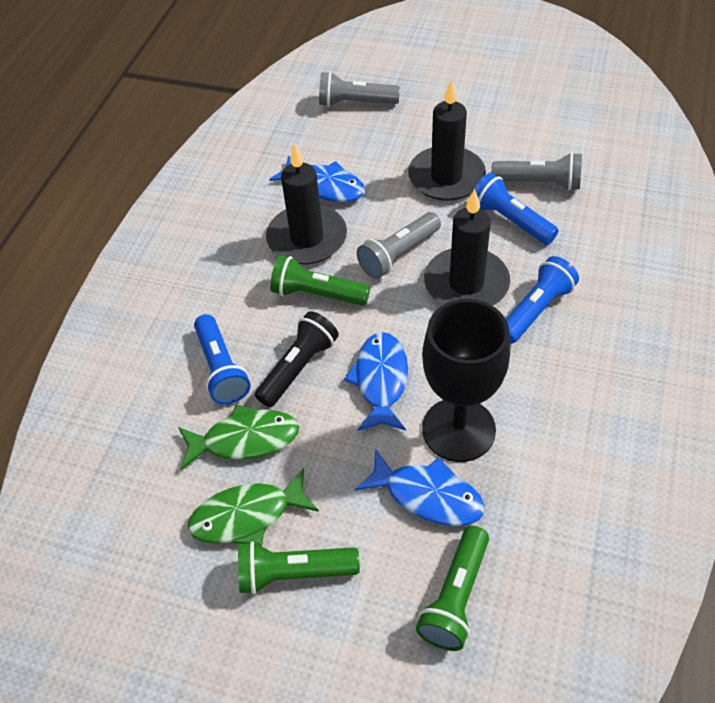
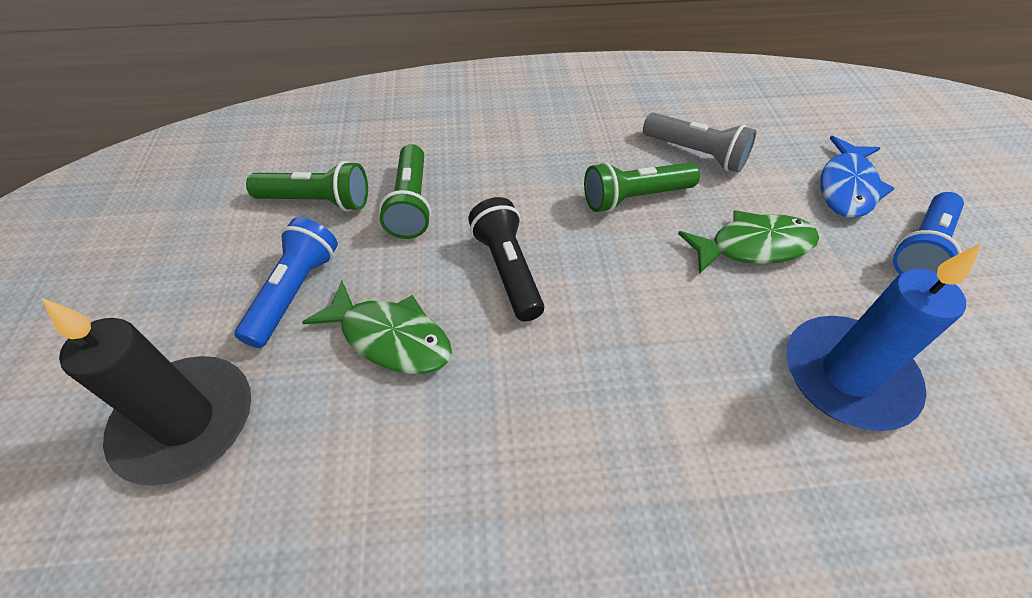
black candle: 3 -> 1
black goblet: 1 -> 0
blue candle: 0 -> 1
blue fish: 3 -> 1
blue flashlight: 3 -> 2
grey flashlight: 3 -> 1

